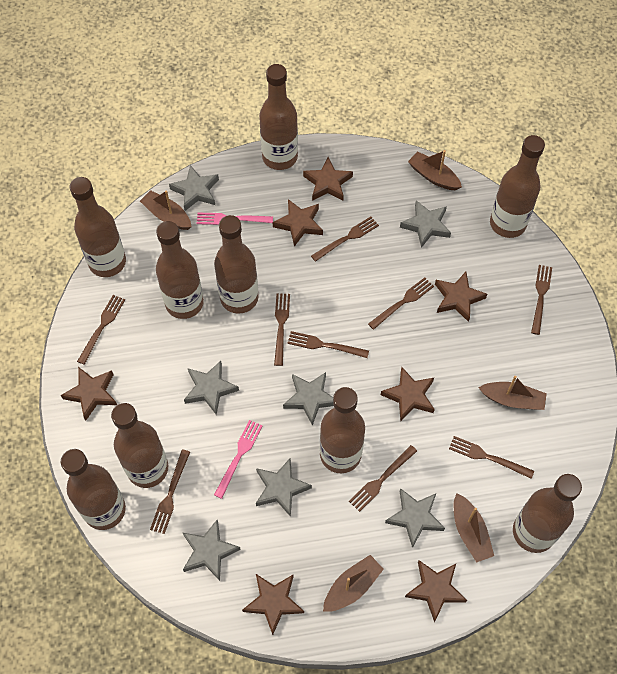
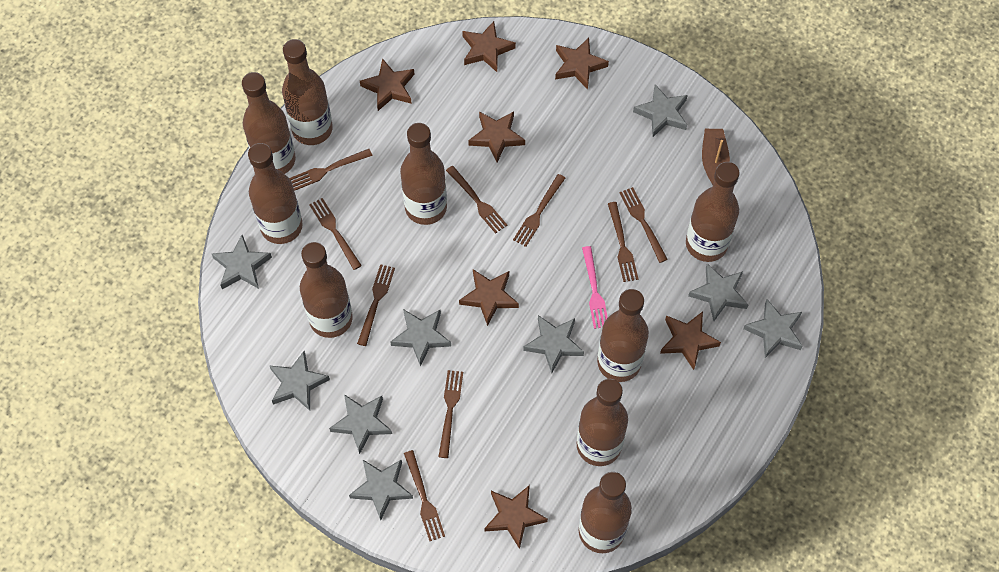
brown boat: 5 -> 1
grey star: 7 -> 9
pink fork: 2 -> 1

